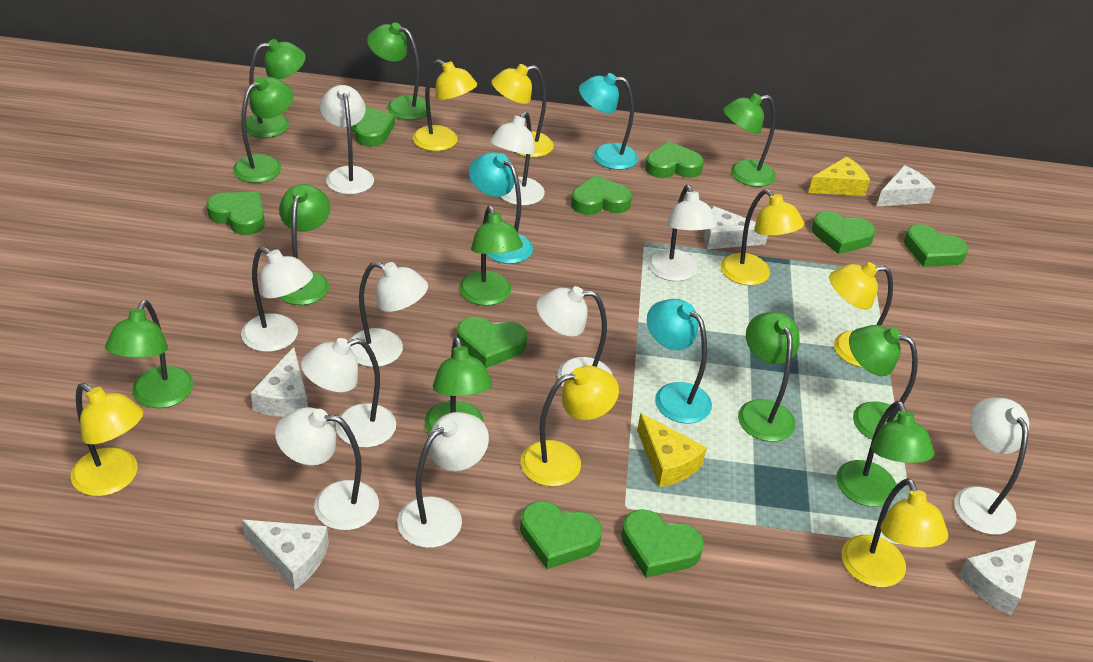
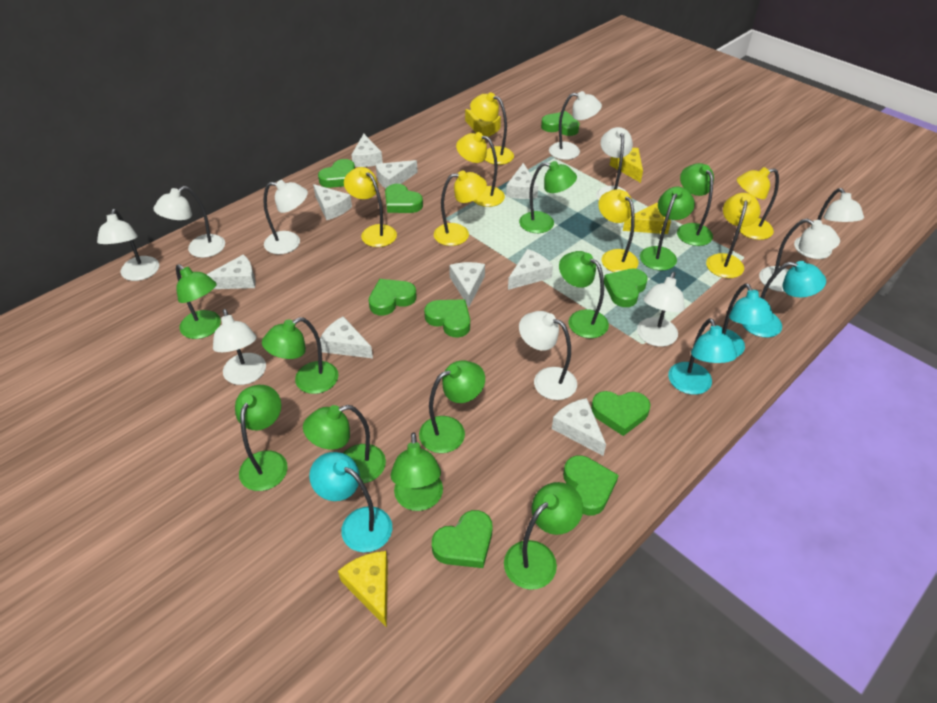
turquoise lamp: 3 -> 4
white cheese: 5 -> 9
yellow cheese: 2 -> 4

